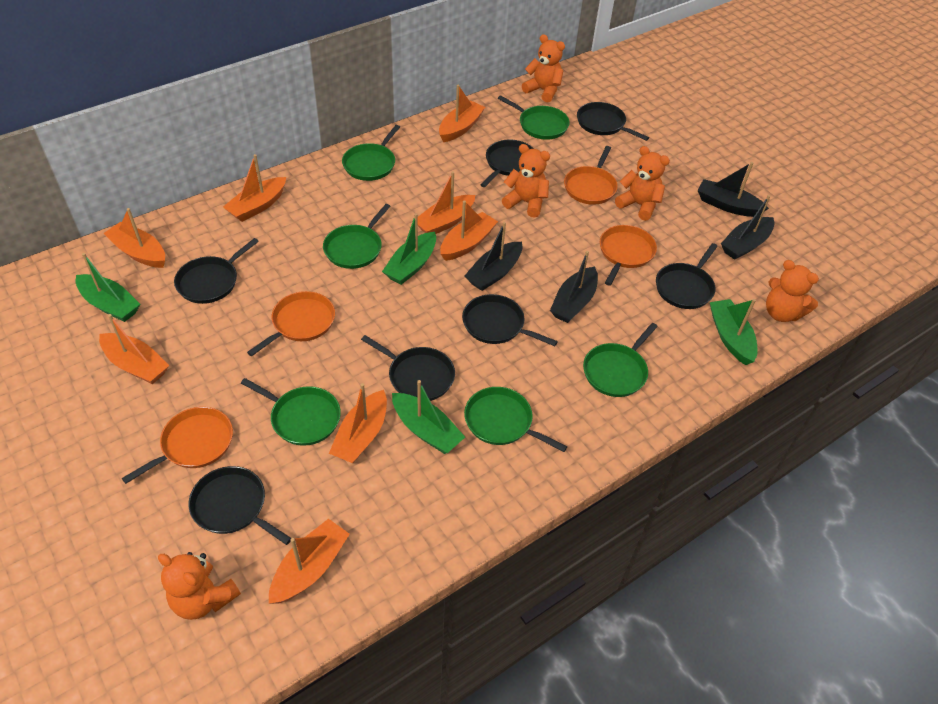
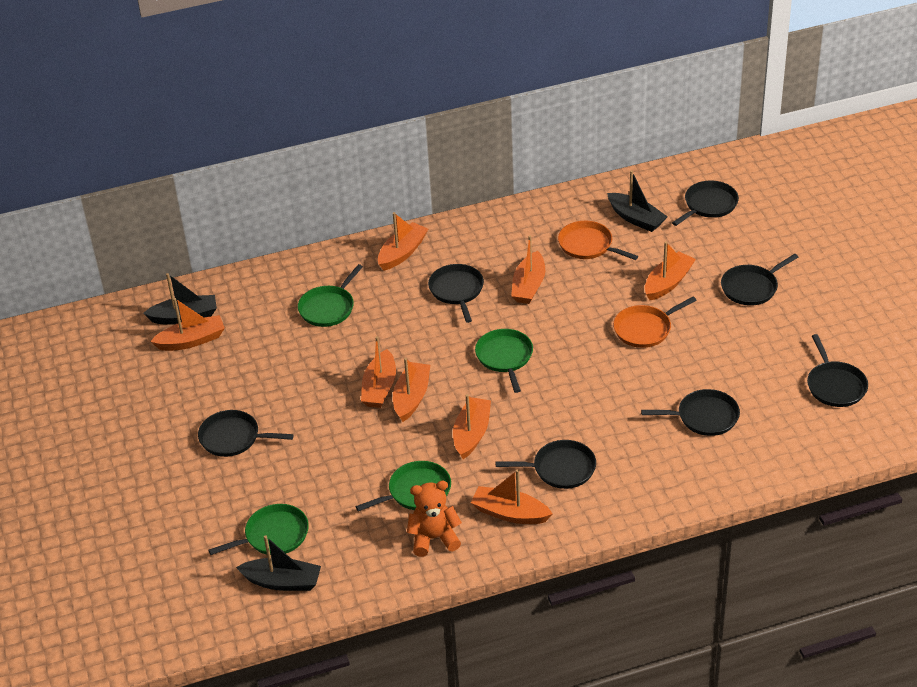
black boat: 4 -> 3
green boat: 4 -> 0
green pan: 6 -> 4
orange pan: 4 -> 2
orange teddy bear: 5 -> 1

